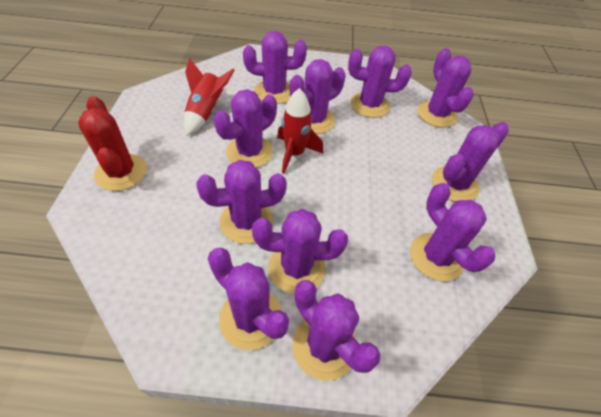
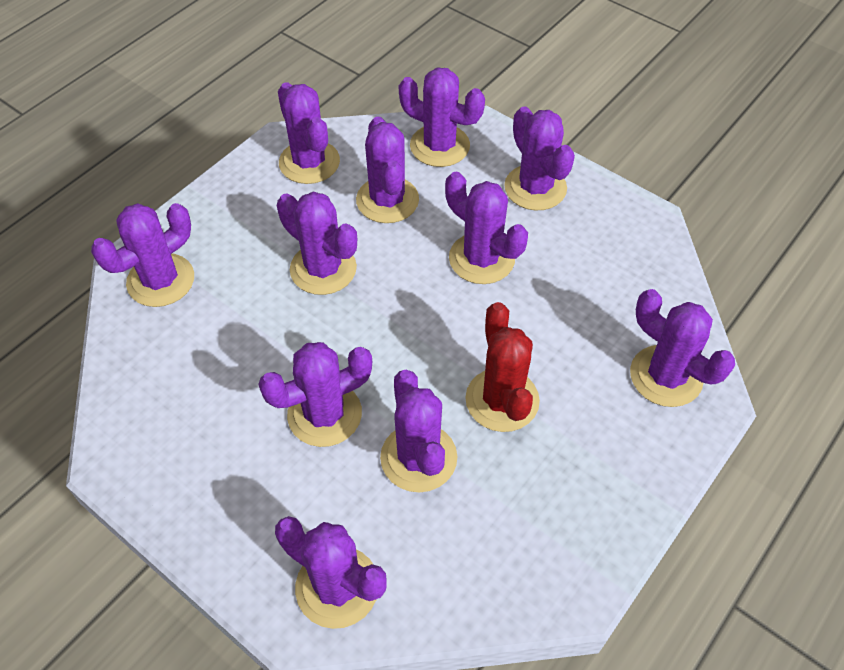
red rocket: 2 -> 0

